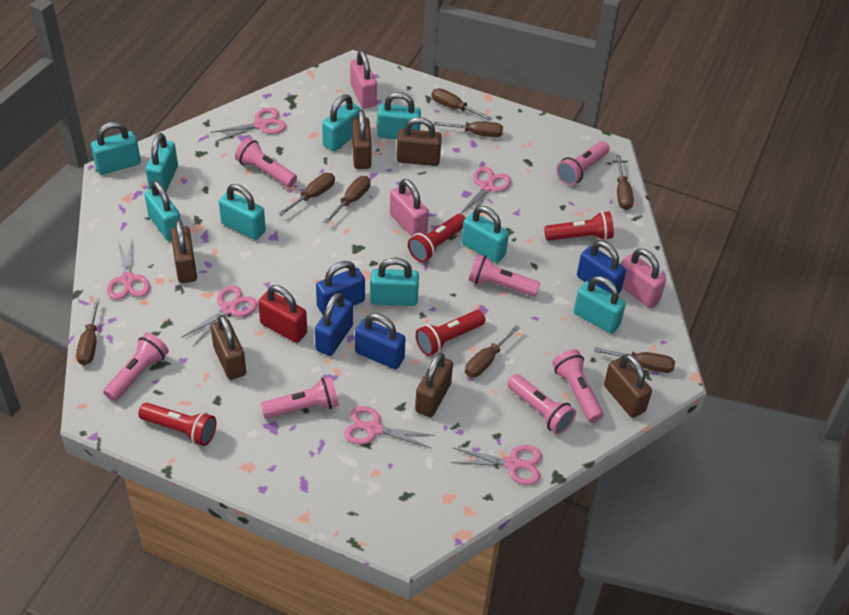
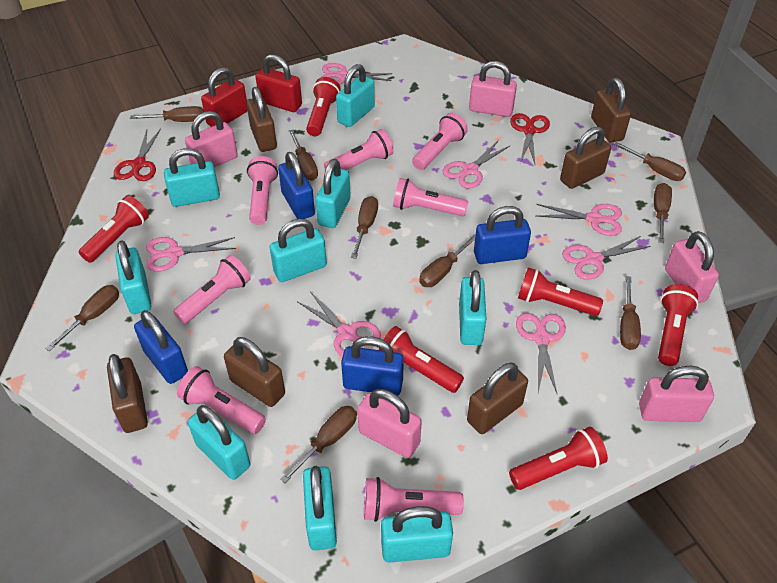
brown screwdriver: 8 -> 9
pink padlock: 3 -> 5
pink scissors: 6 -> 7
red flashlight: 4 -> 6
red padlock: 1 -> 2
red scissors: 0 -> 2

